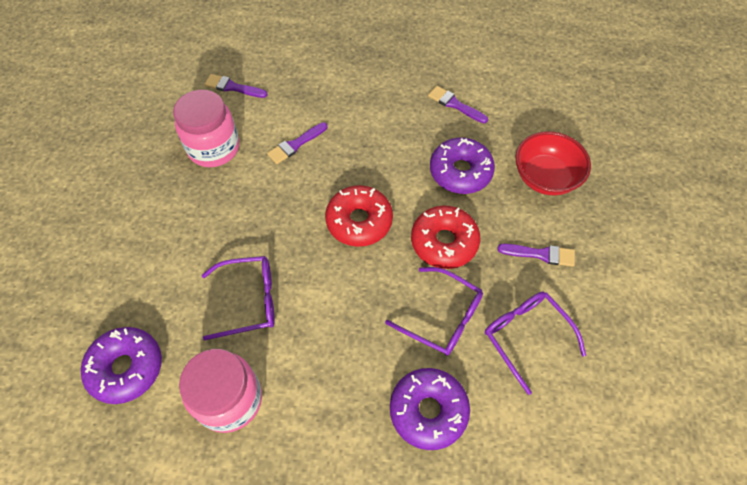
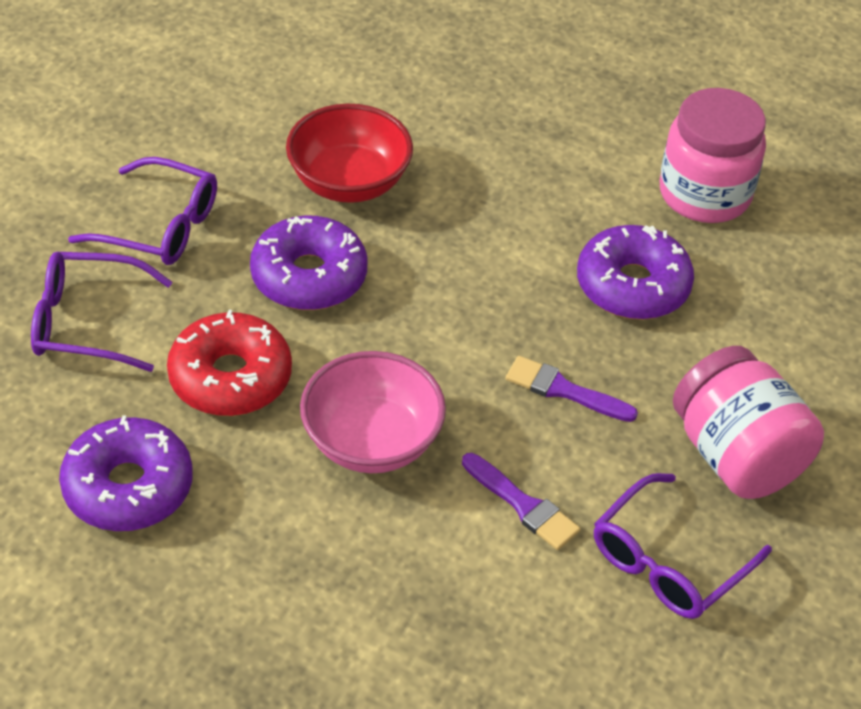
pink bowl: 0 -> 1
purple brush: 4 -> 2
red donut: 2 -> 1

